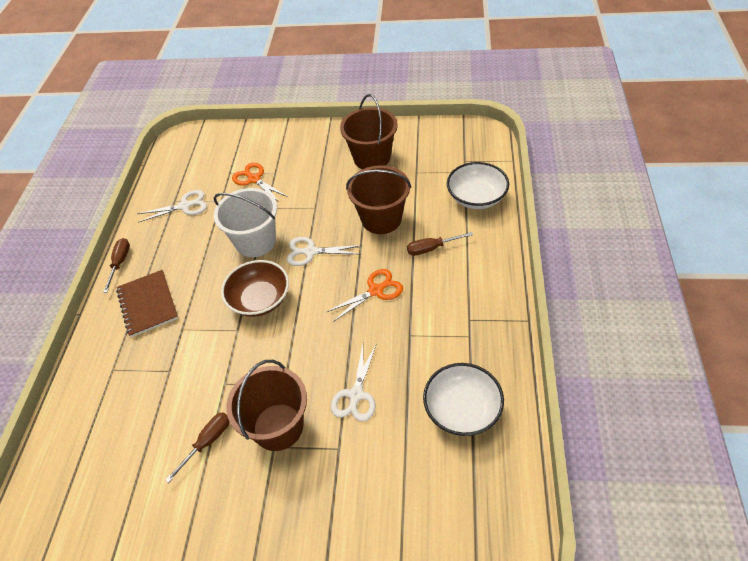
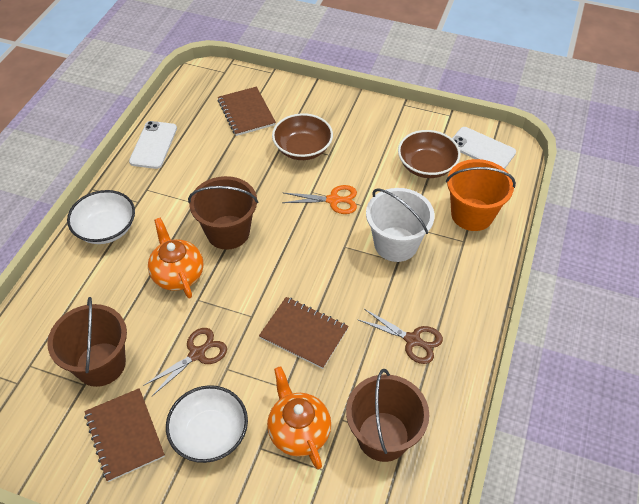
brown bowl: 1 -> 2
brown notebook: 1 -> 3
brown scissors: 0 -> 2
brown screwdriver: 3 -> 0
orange bucket: 0 -> 1
orange scissors: 2 -> 1
orange teapot: 0 -> 2
white phone: 0 -> 2
white scissors: 3 -> 0

